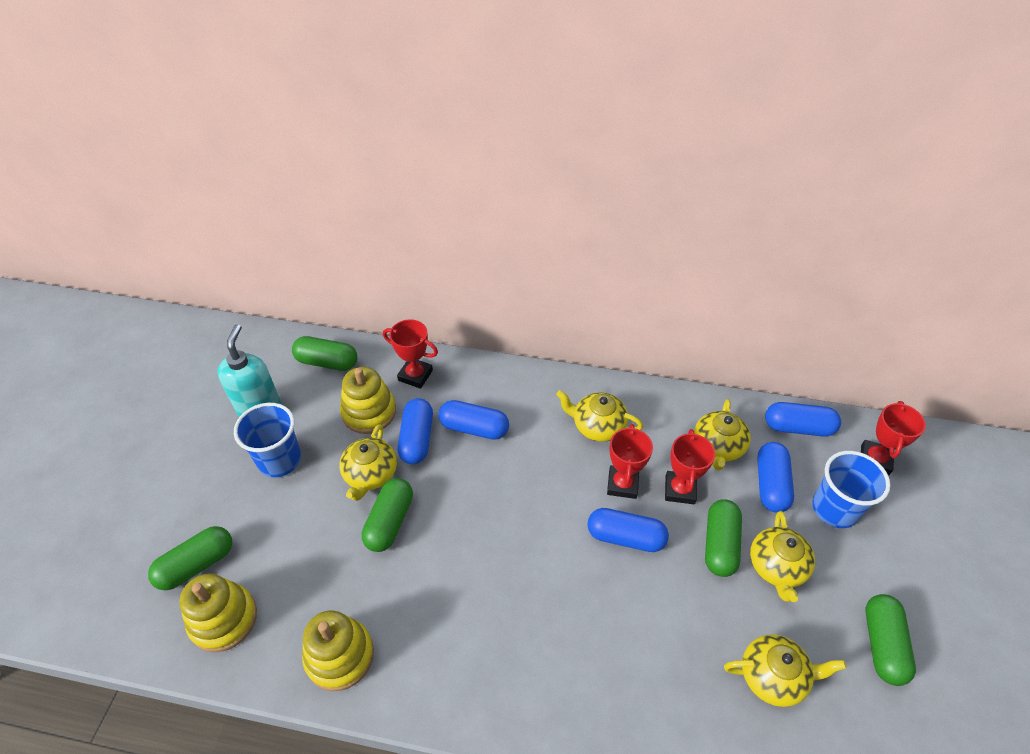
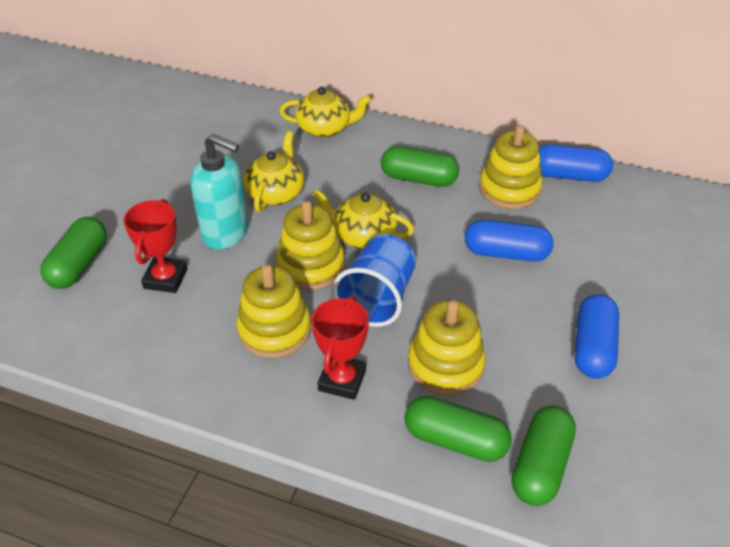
blue capsule: 5 -> 3
blue cup: 2 -> 1
green capsule: 5 -> 4
red trophy: 4 -> 2
yellow stacking toy: 3 -> 4
yellow teapot: 5 -> 3

